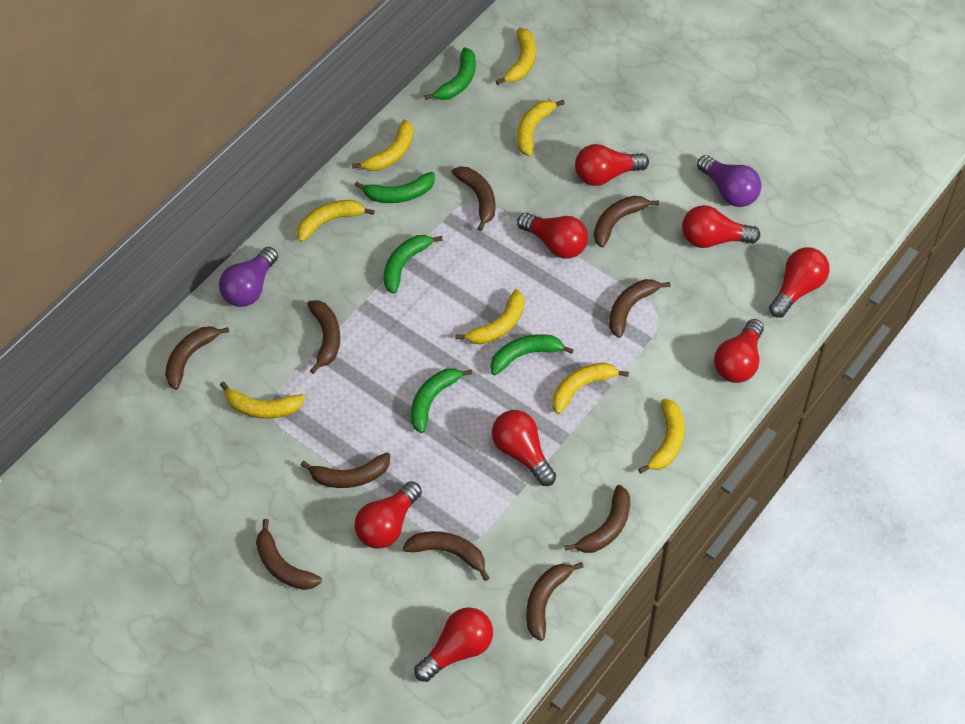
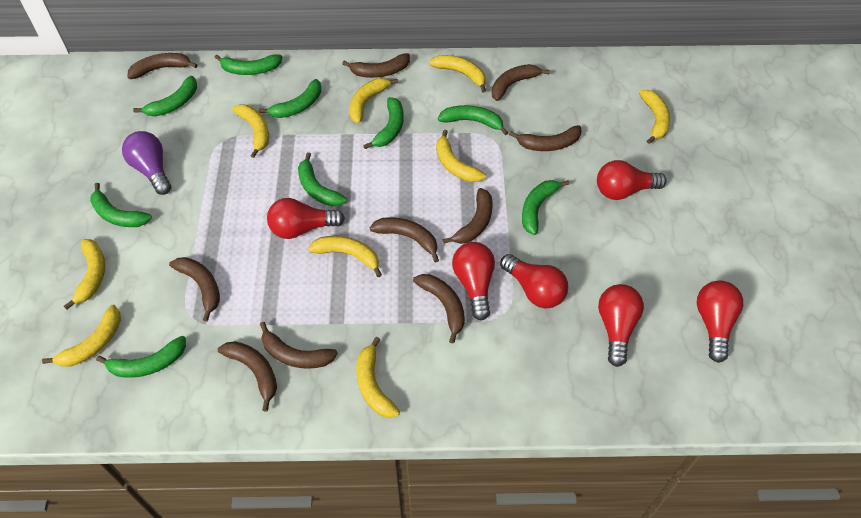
green banana: 5 -> 9
purple light bulb: 2 -> 1
red light bulb: 8 -> 6
yellow banana: 8 -> 9

